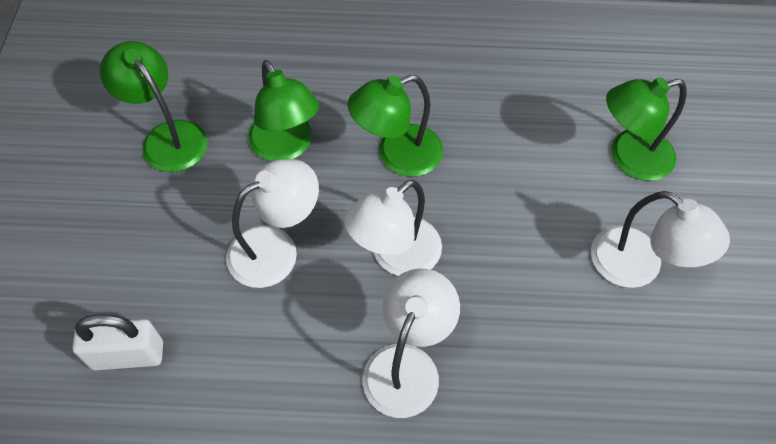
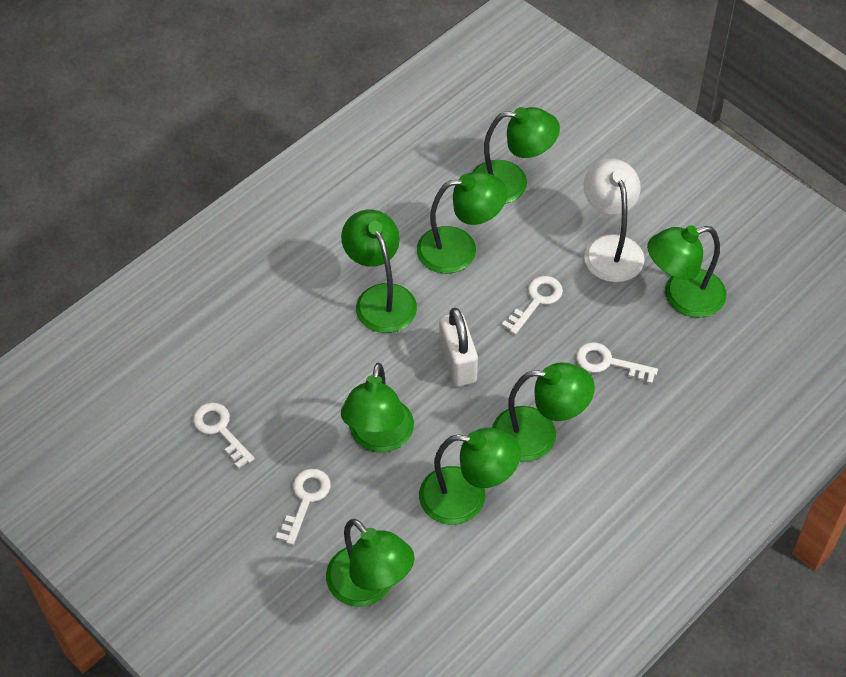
green lamp: 4 -> 8
white key: 0 -> 4
white lamp: 4 -> 1

